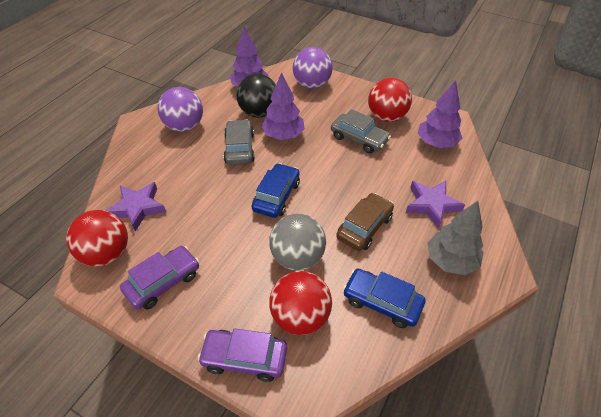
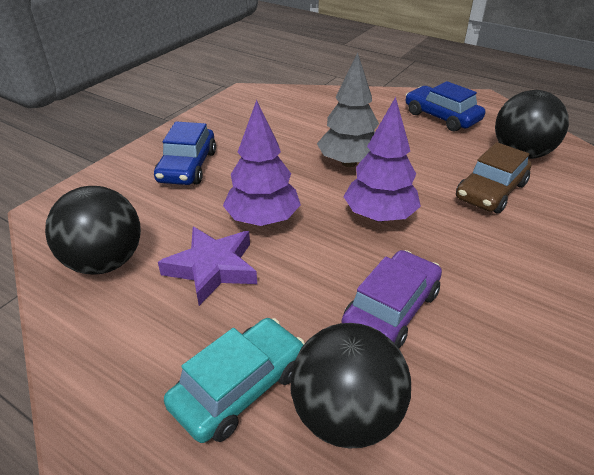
black ball: 1 -> 3
grey ball: 1 -> 0
grey car: 2 -> 0
purple ball: 2 -> 0
purple car: 2 -> 1
purple star: 2 -> 1
purple tree: 3 -> 2
red ball: 3 -> 0
turquoise car: 0 -> 1

